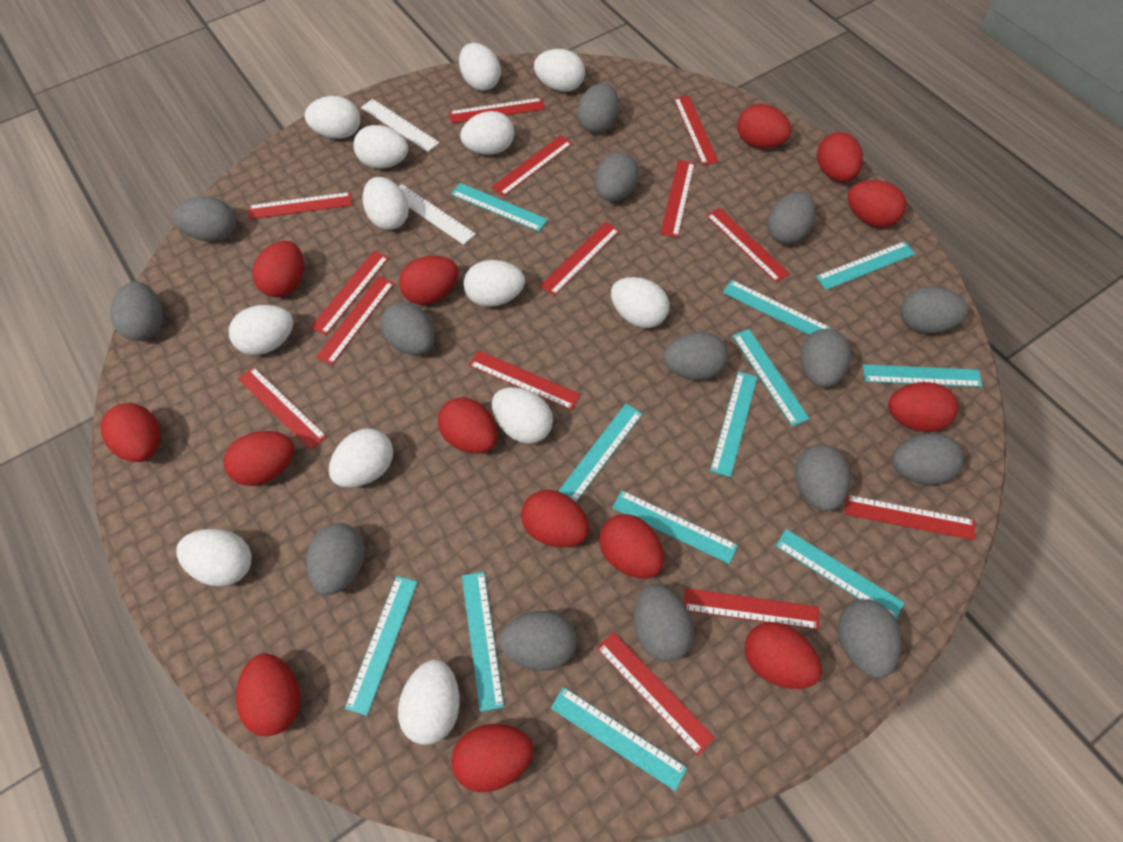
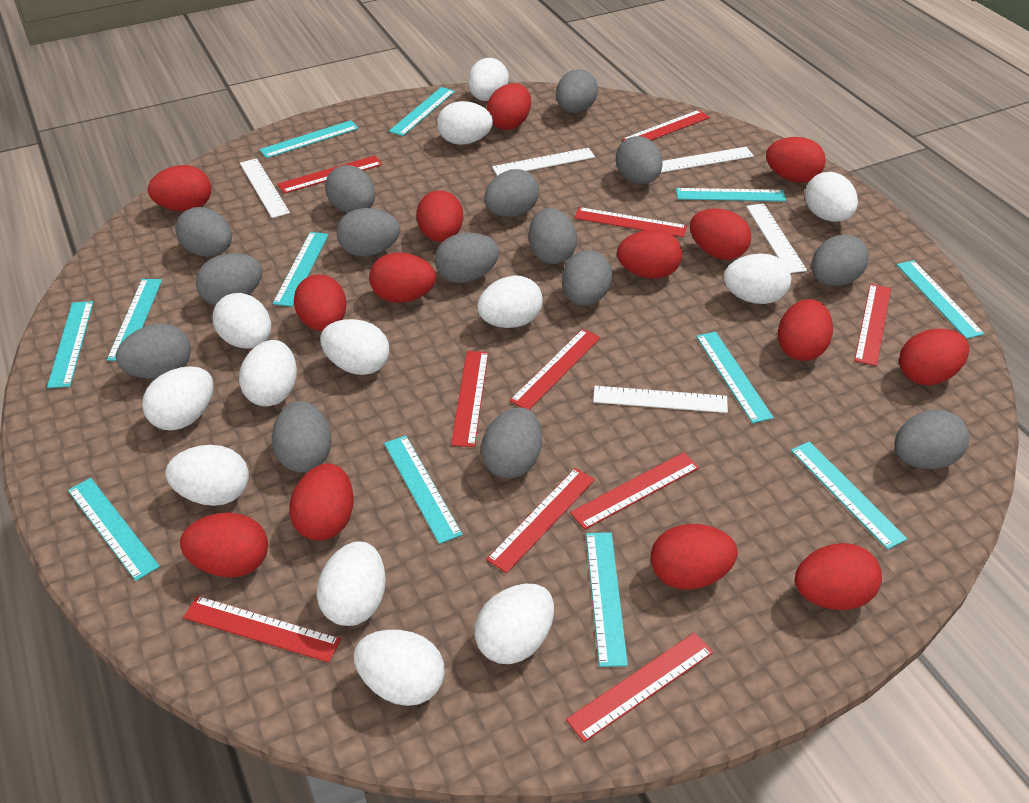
red ruler: 14 -> 10
white ruler: 2 -> 5

